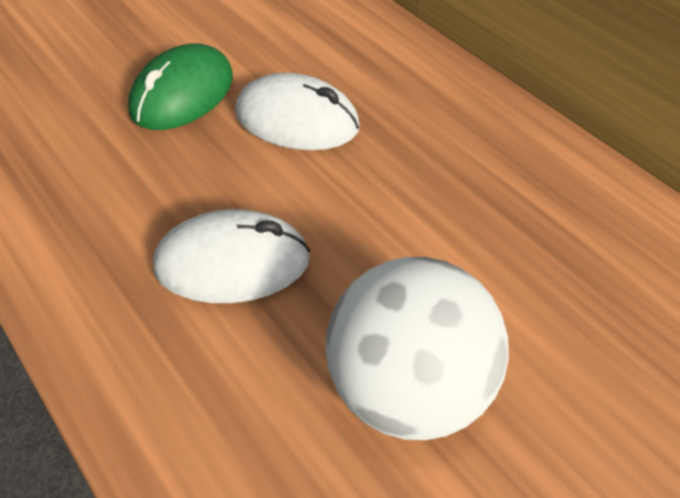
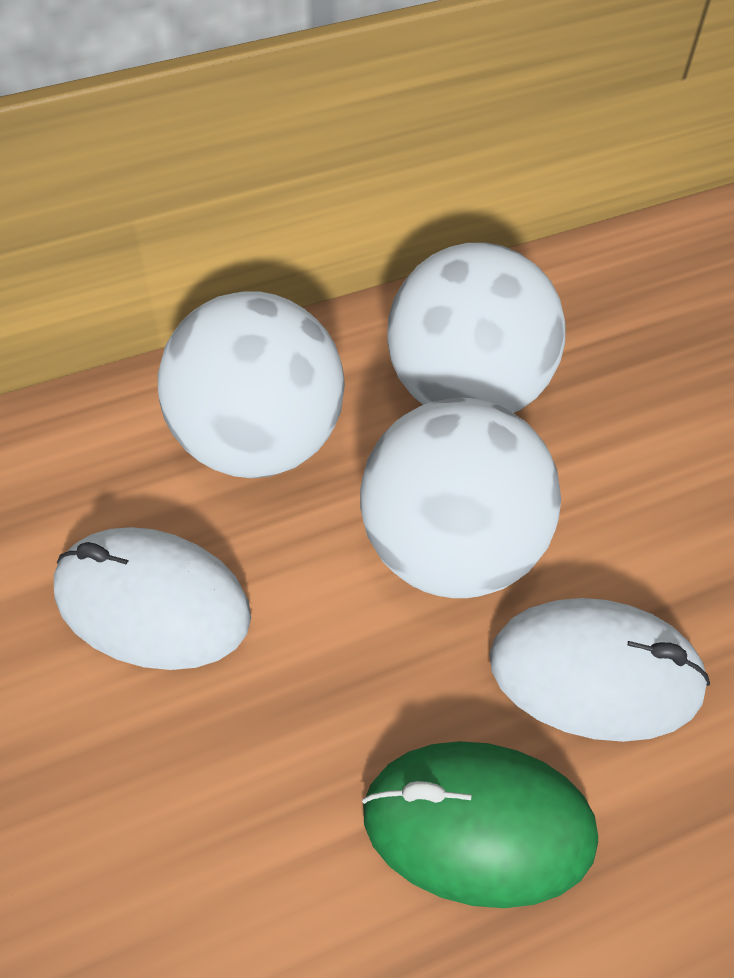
white ball: 1 -> 3

